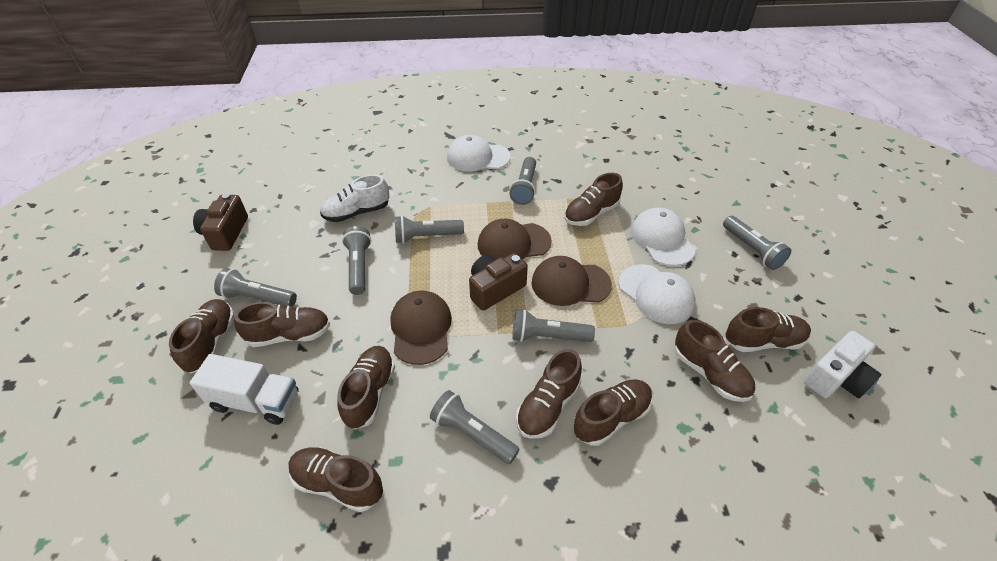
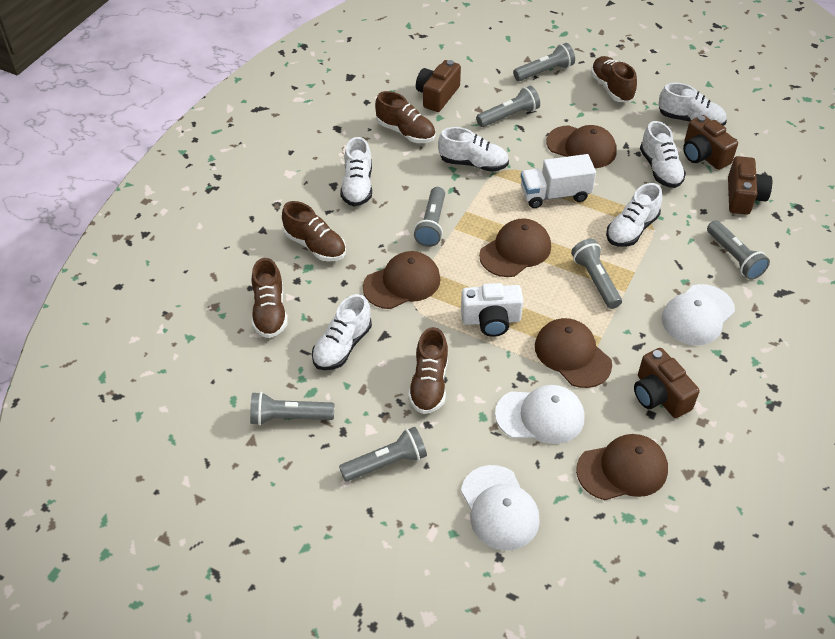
brown camera: 2 -> 4
brown cap: 3 -> 5
brown shoe: 9 -> 5
white shoe: 1 -> 6

